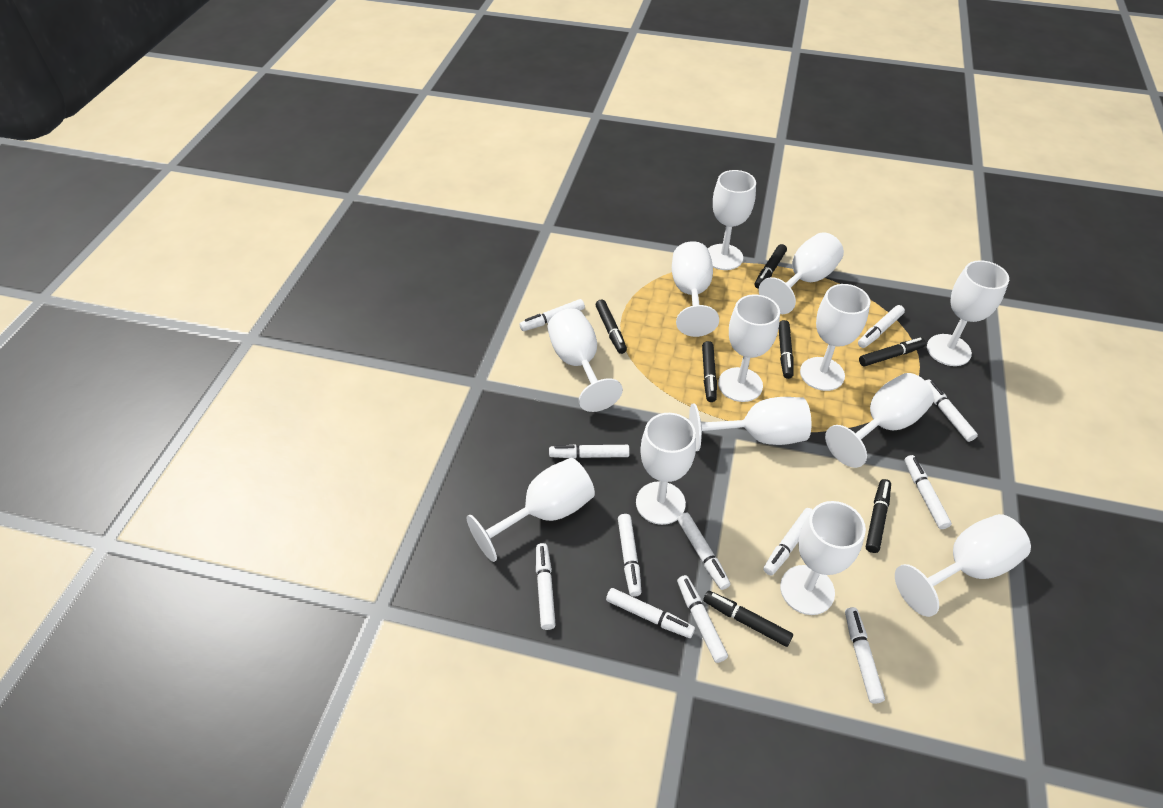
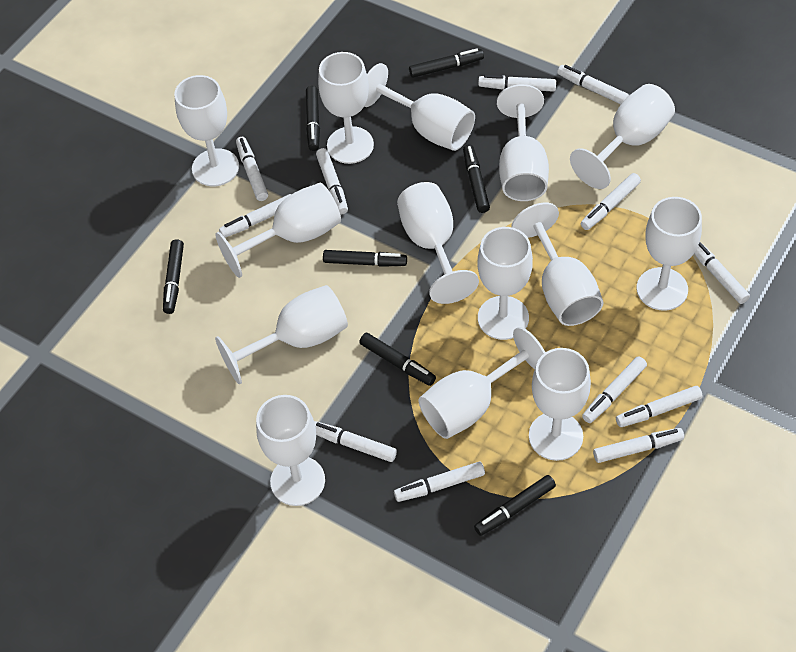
white goblet: 13 -> 14

